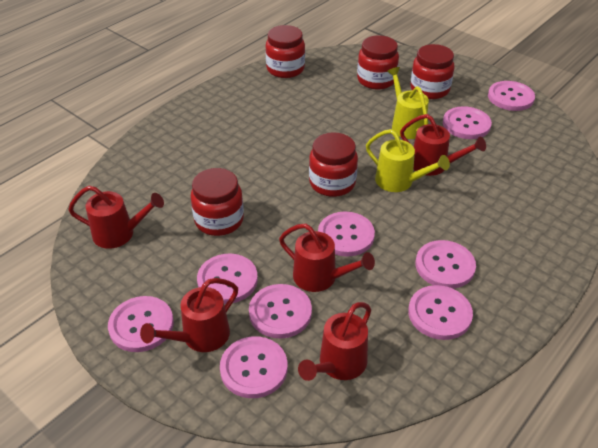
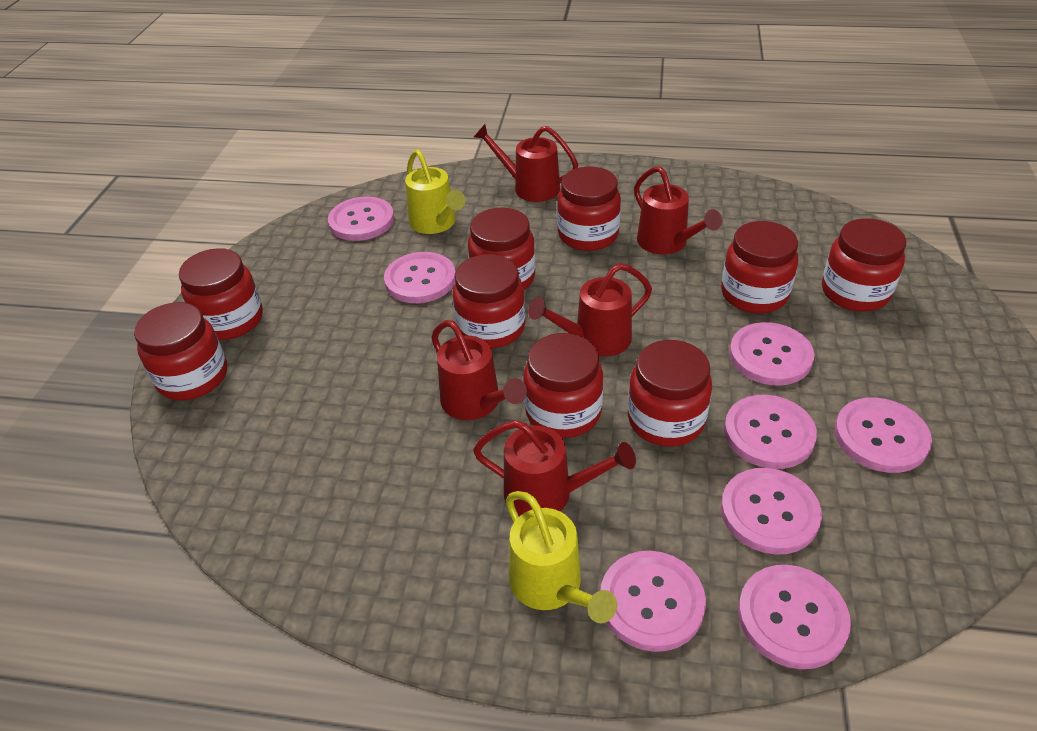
pink button: 9 -> 8
red jar: 5 -> 9

